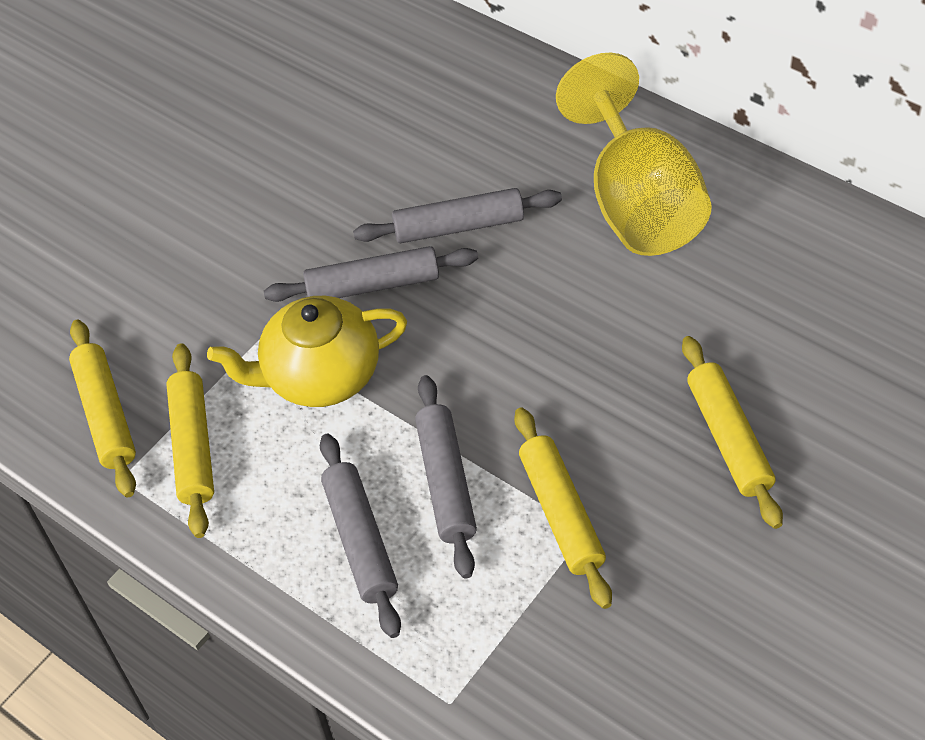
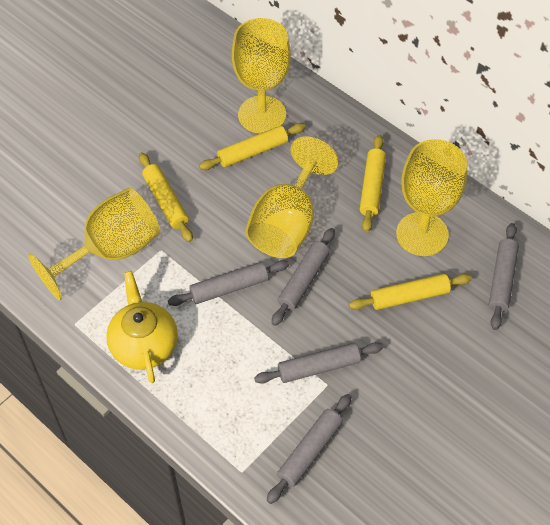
grey rolling pin: 4 -> 5
yellow goblet: 1 -> 4

